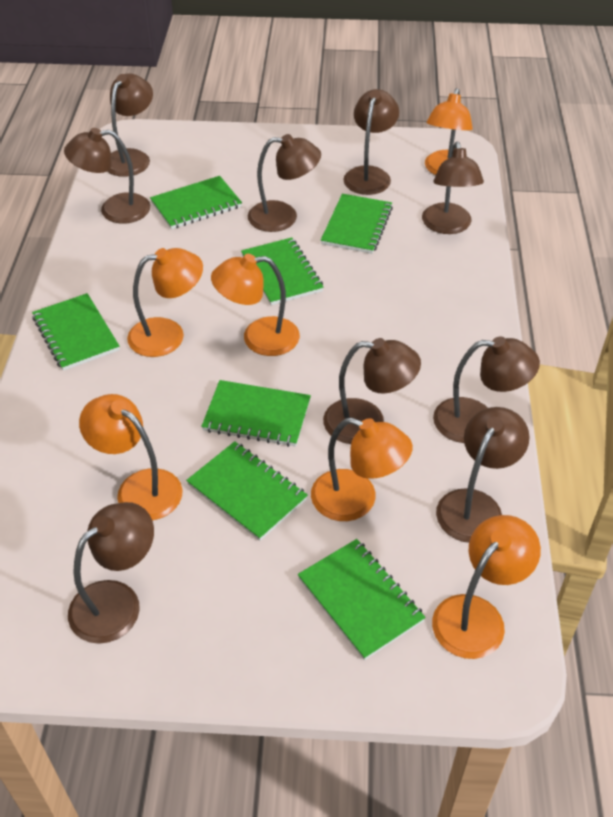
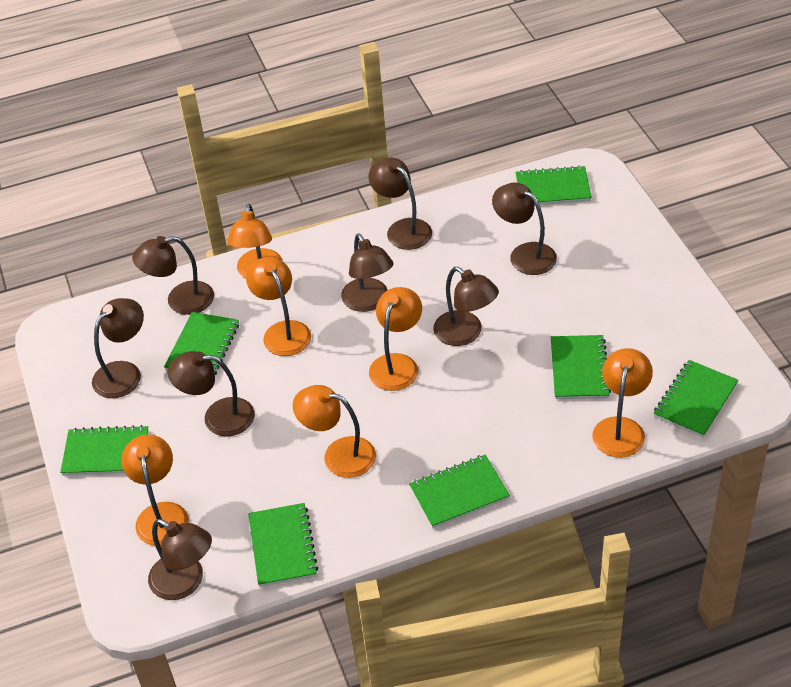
brown lamp: 9 -> 8

